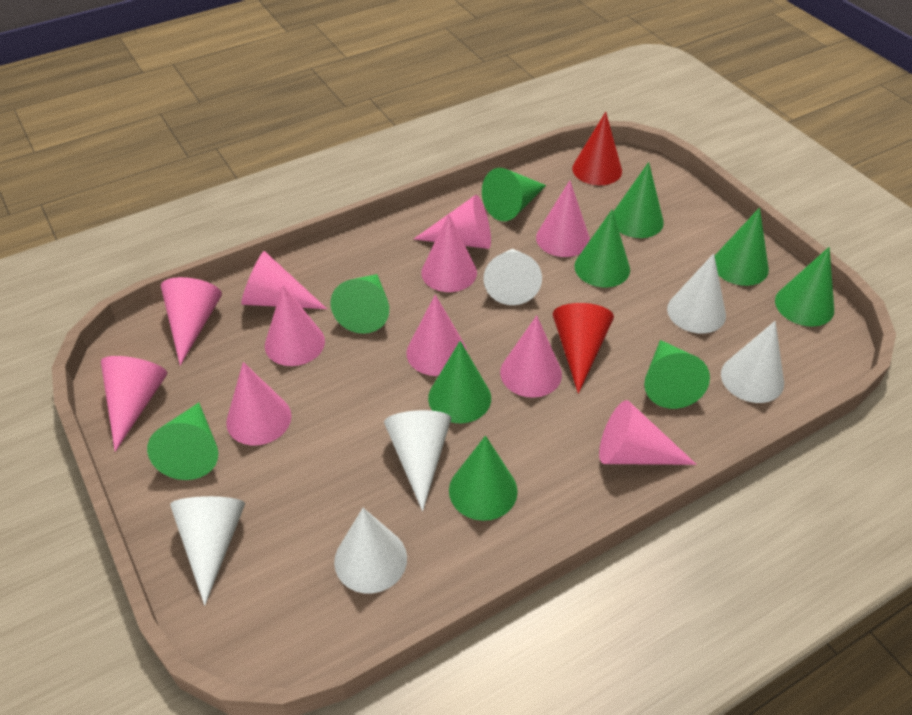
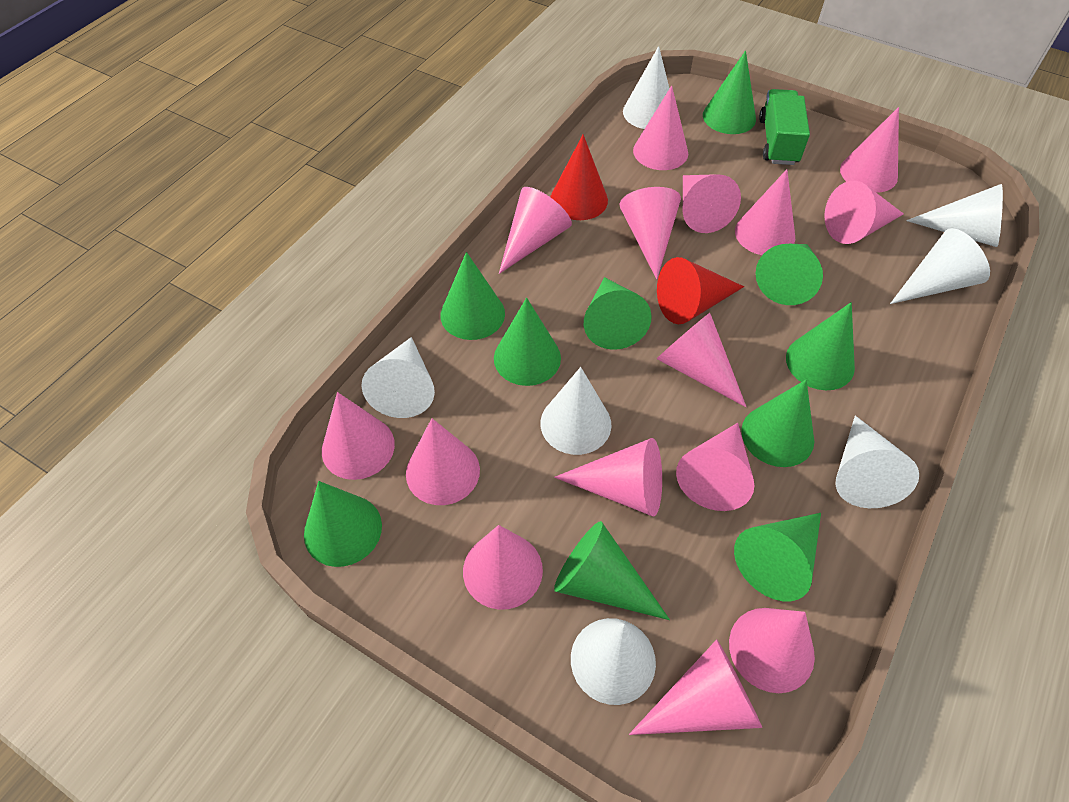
green truck: 0 -> 1
pink cone: 11 -> 15
white cone: 6 -> 7

